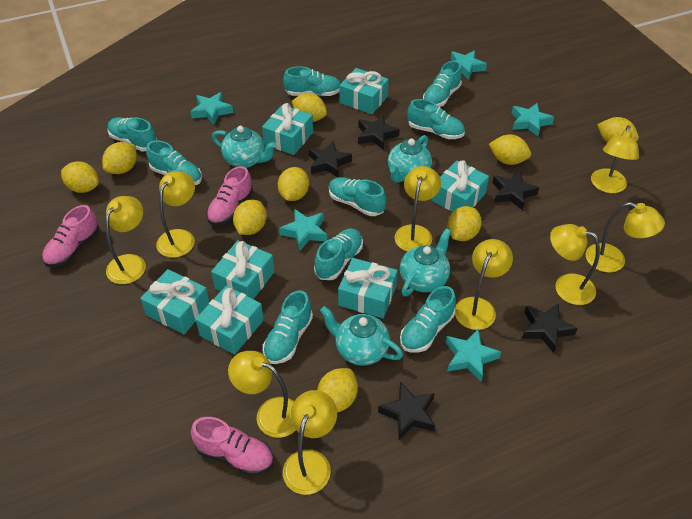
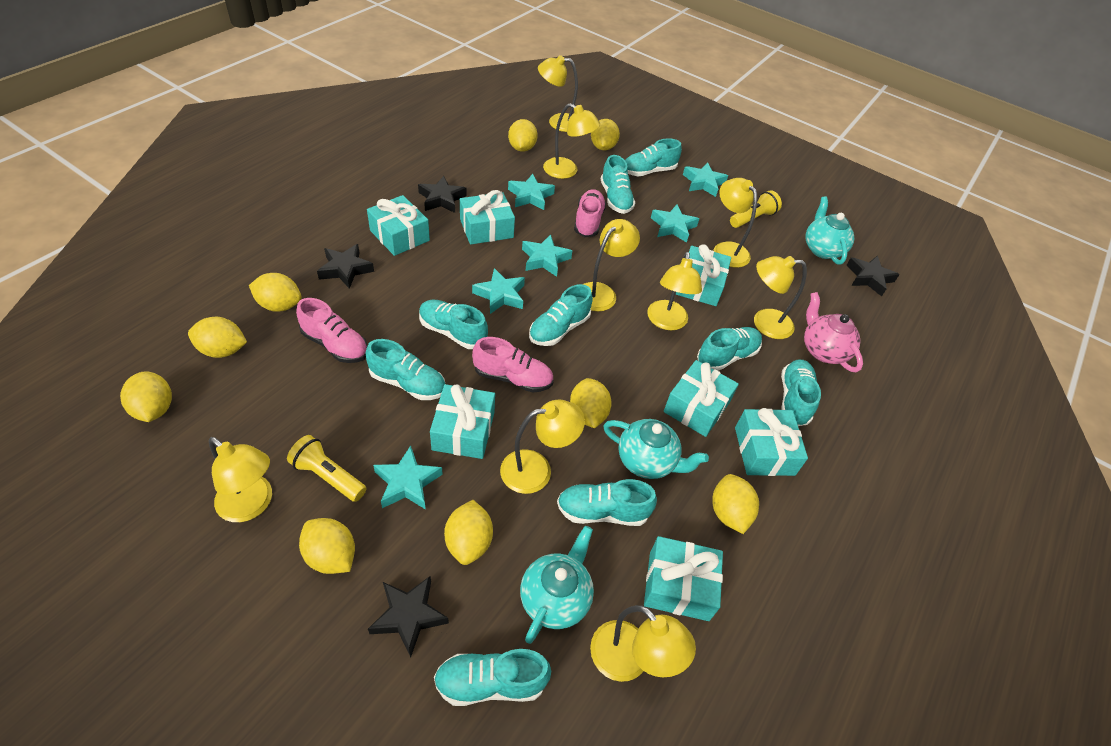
black star: 5 -> 4
pink teapot: 0 -> 1
turquoise star: 5 -> 6
turquoise teapot: 4 -> 3
yellow flashlight: 0 -> 2

